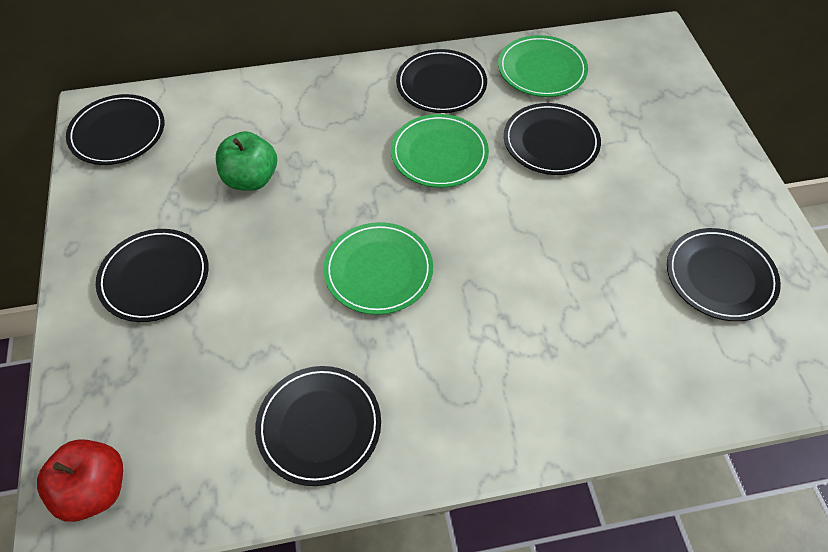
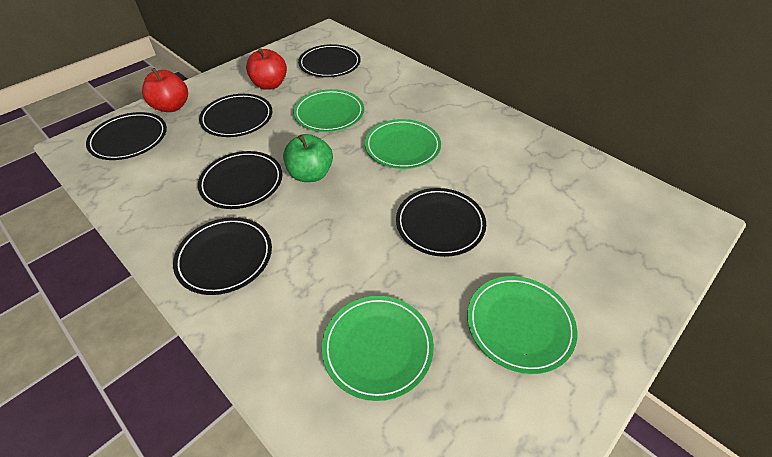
green plate: 3 -> 4
red apple: 1 -> 2

